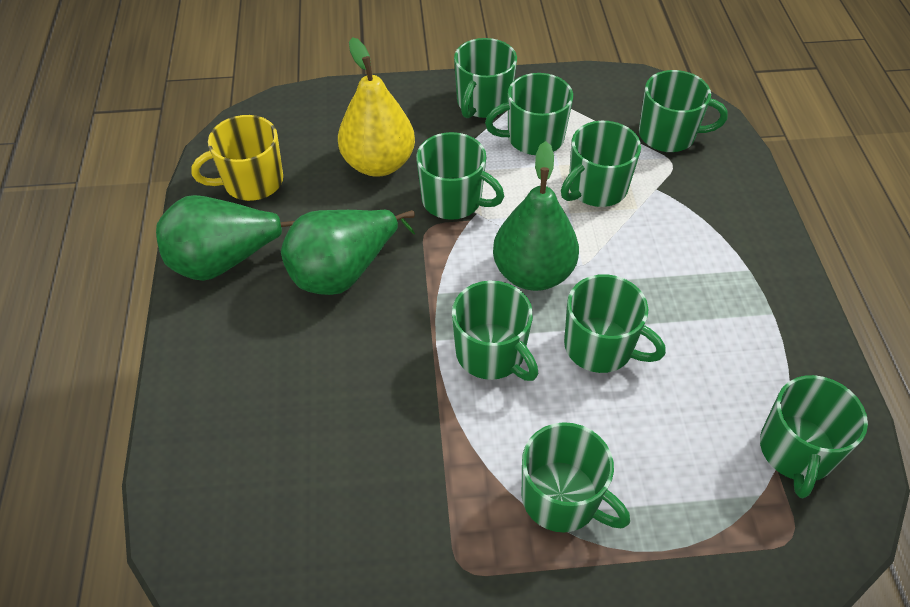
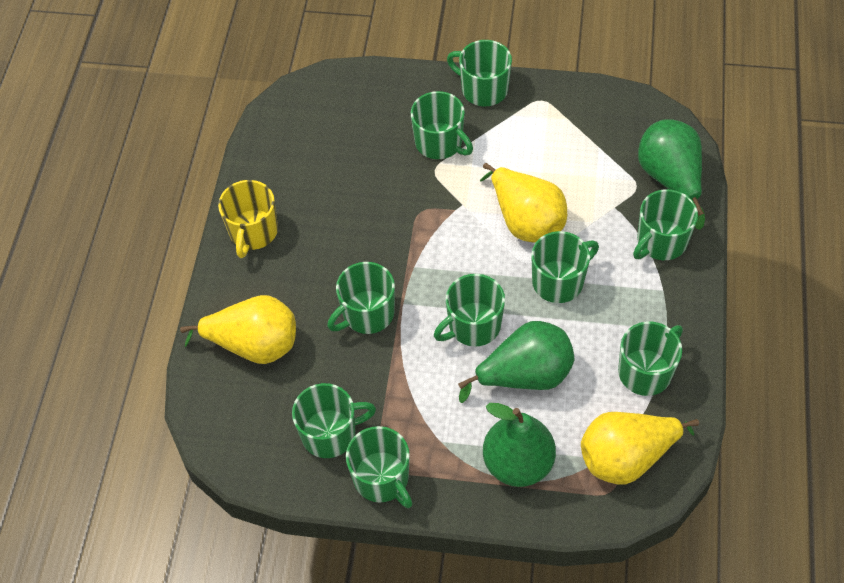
yellow pear: 1 -> 3

